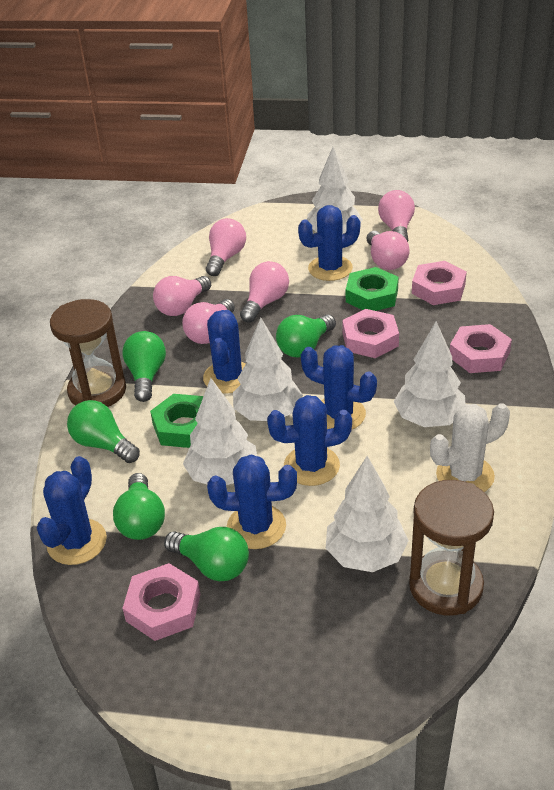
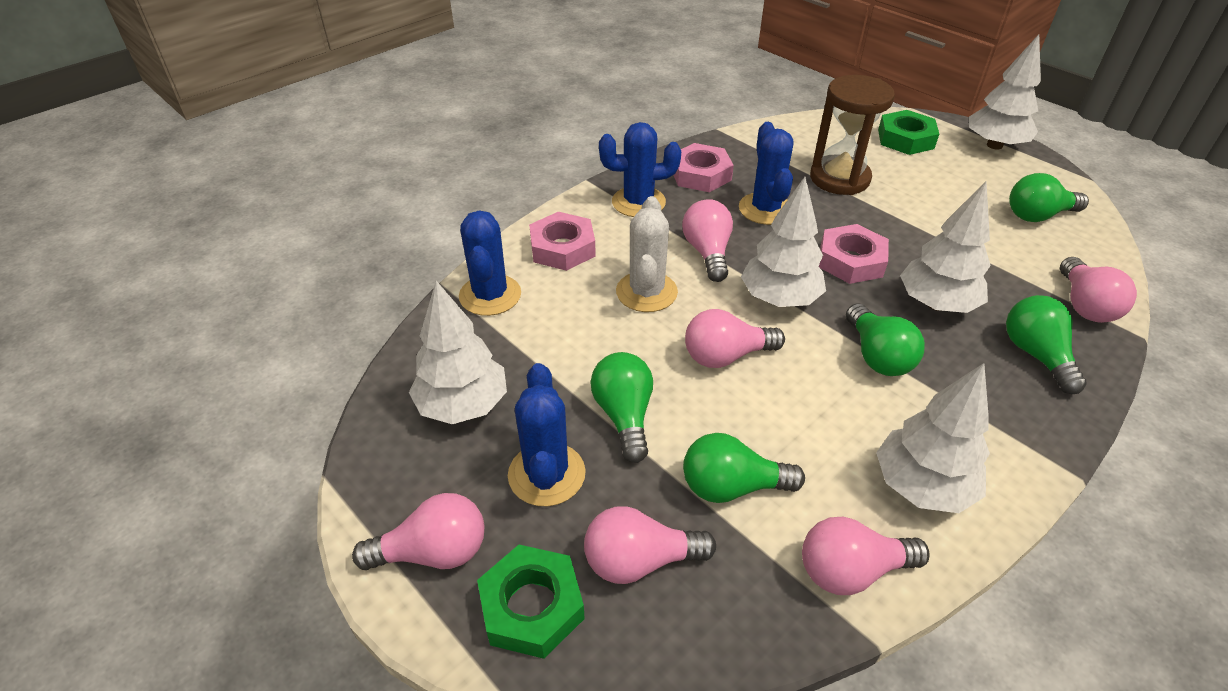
blue cactus: 6 -> 4
brown hourglass: 2 -> 1
pink nut: 4 -> 3

